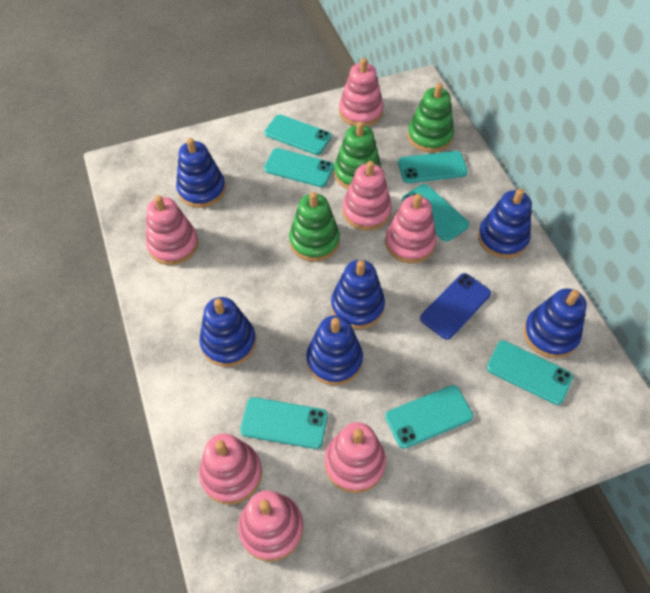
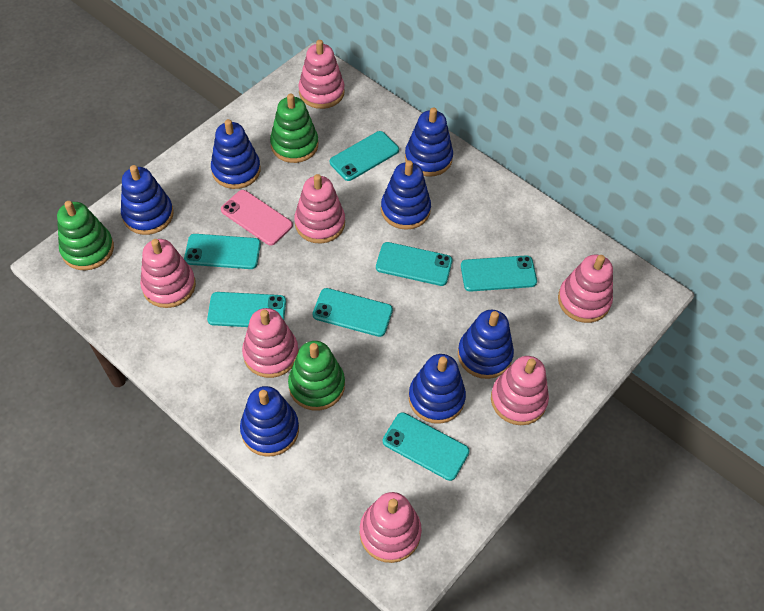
blue phone: 1 -> 0
blue stacking toy: 6 -> 7
pink phone: 0 -> 1

